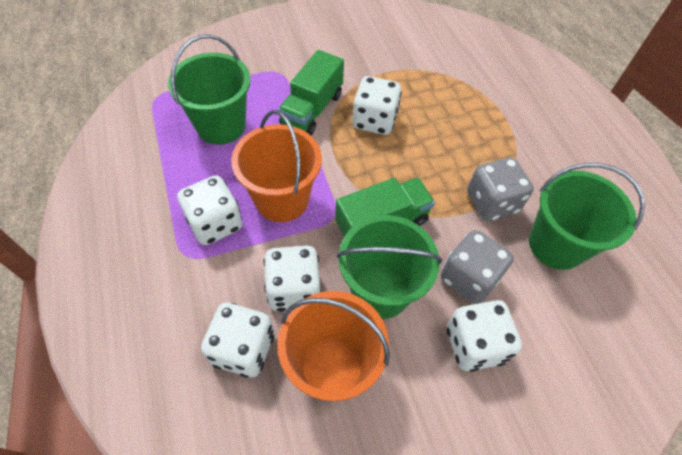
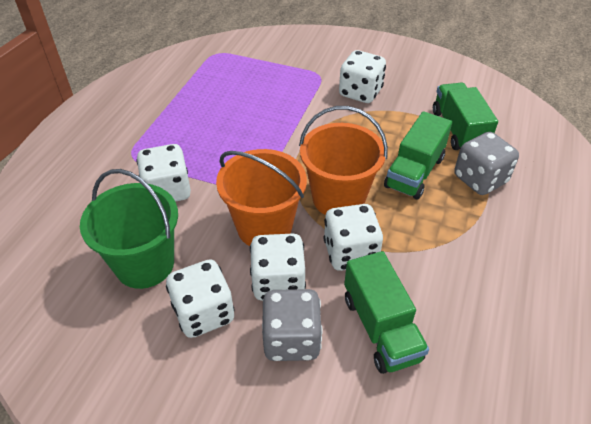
green bucket: 3 -> 1
green truck: 2 -> 3

